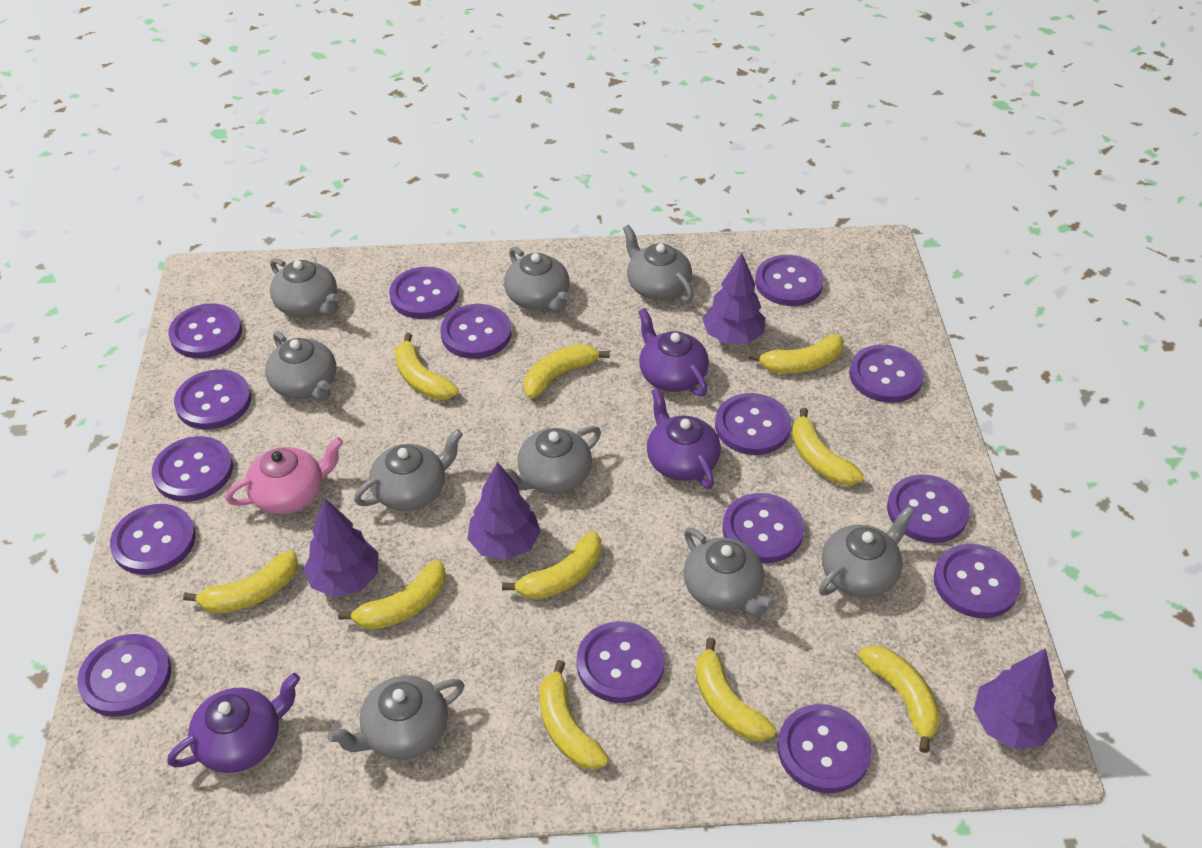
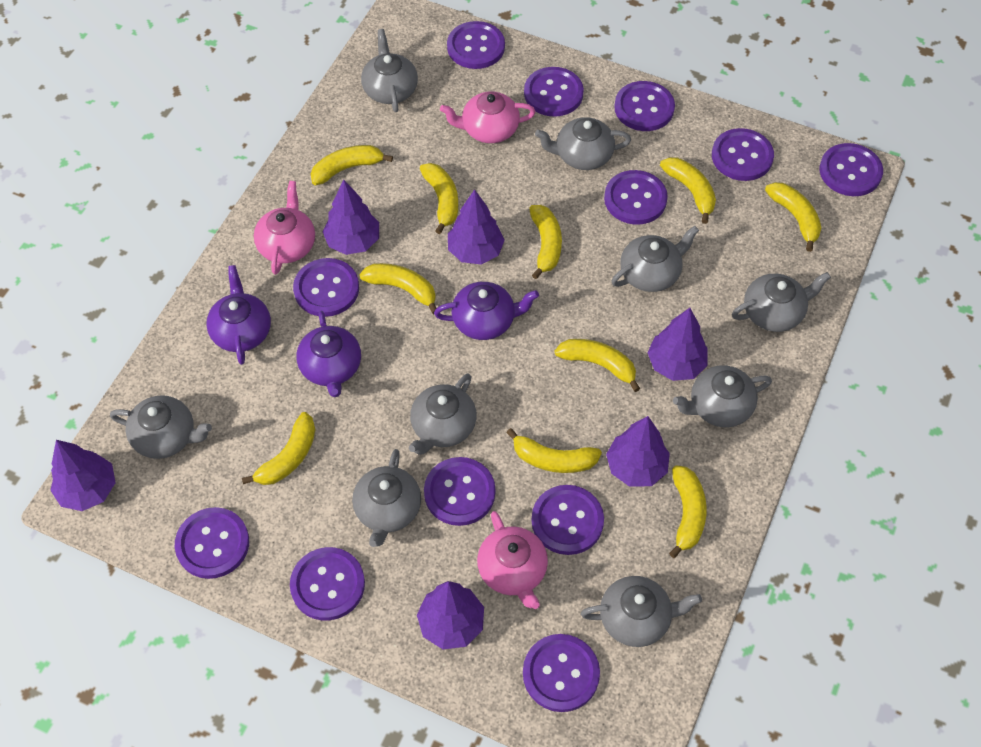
pink teapot: 1 -> 3
purple button: 15 -> 12
purple tree: 4 -> 6

